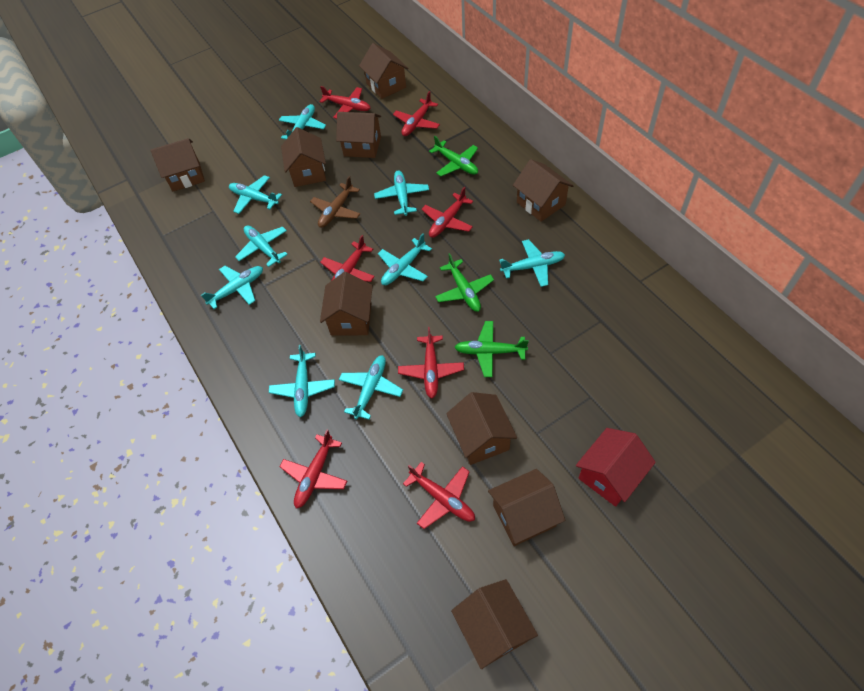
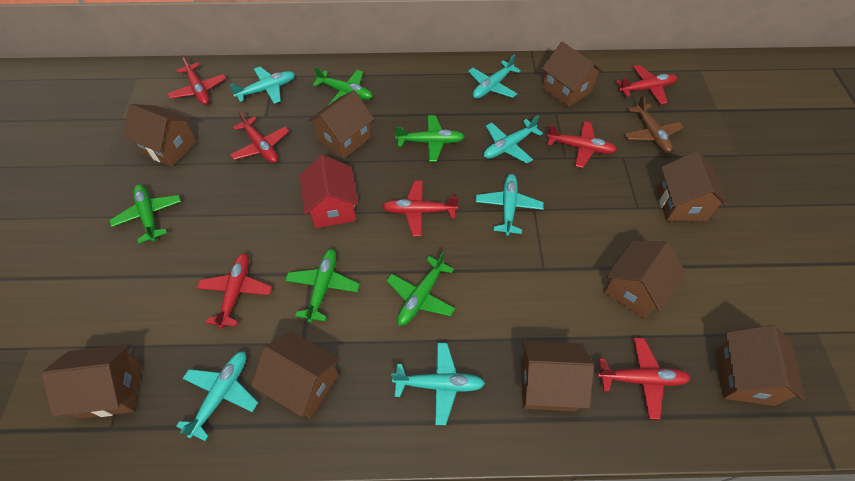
green plane: 3 -> 5
turquoise plane: 9 -> 6

